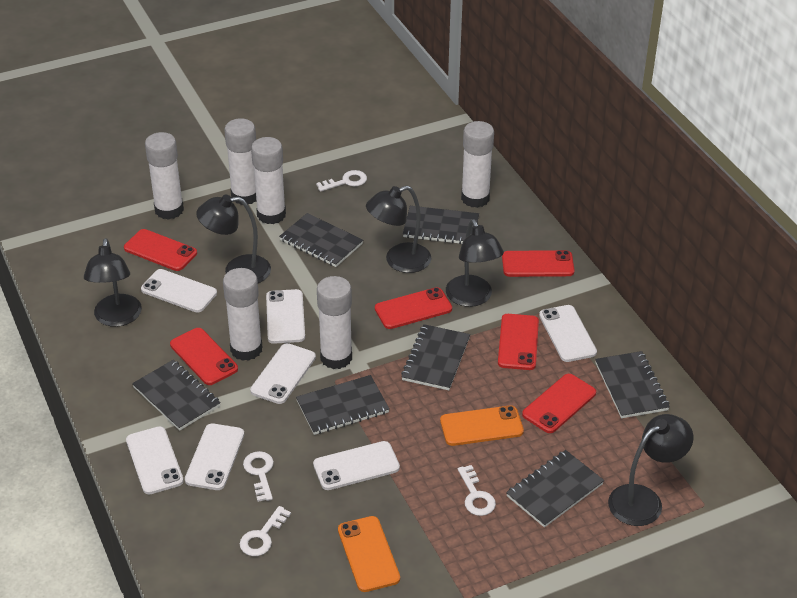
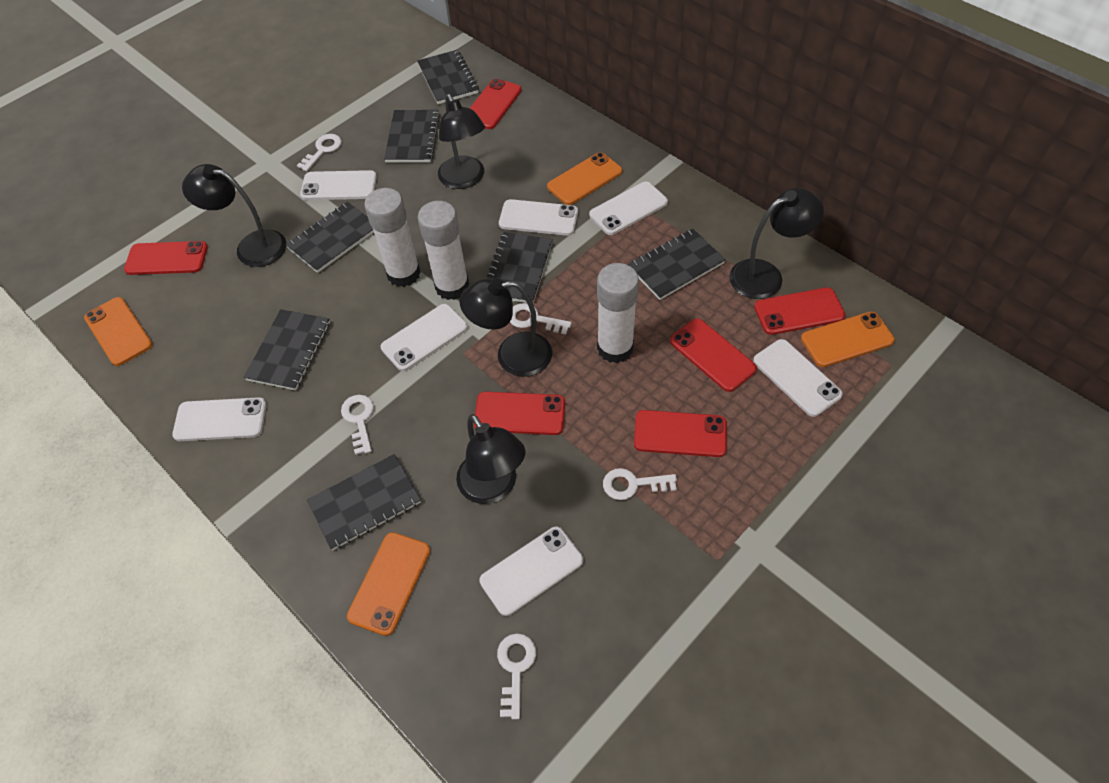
orange phone: 2 -> 4
white glue stick: 6 -> 3
white key: 4 -> 5

